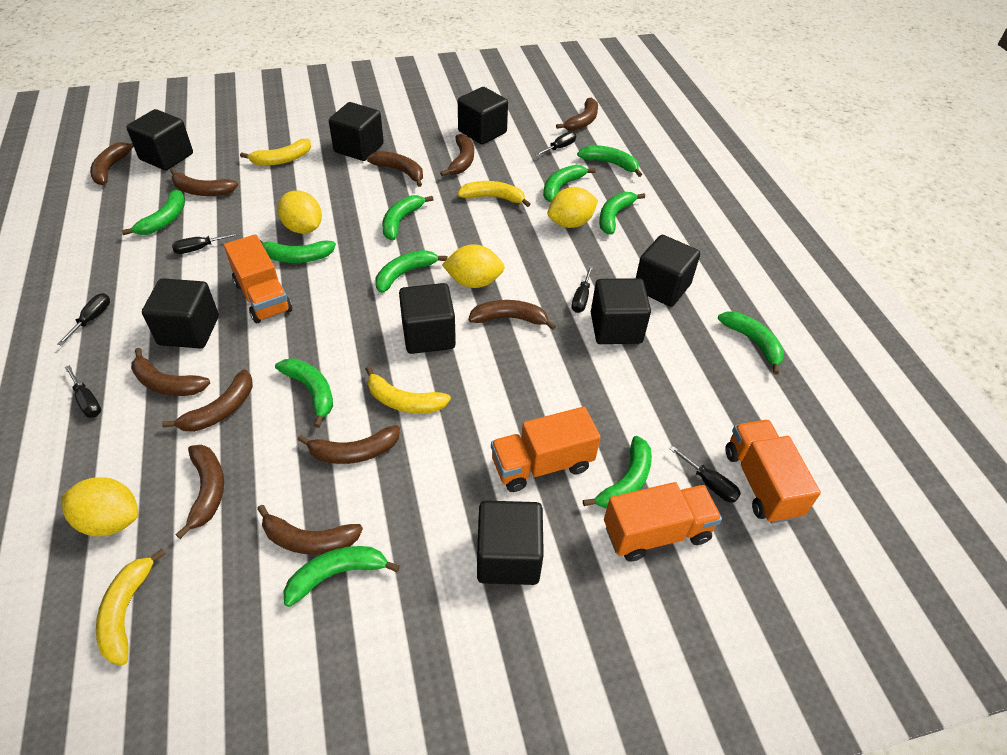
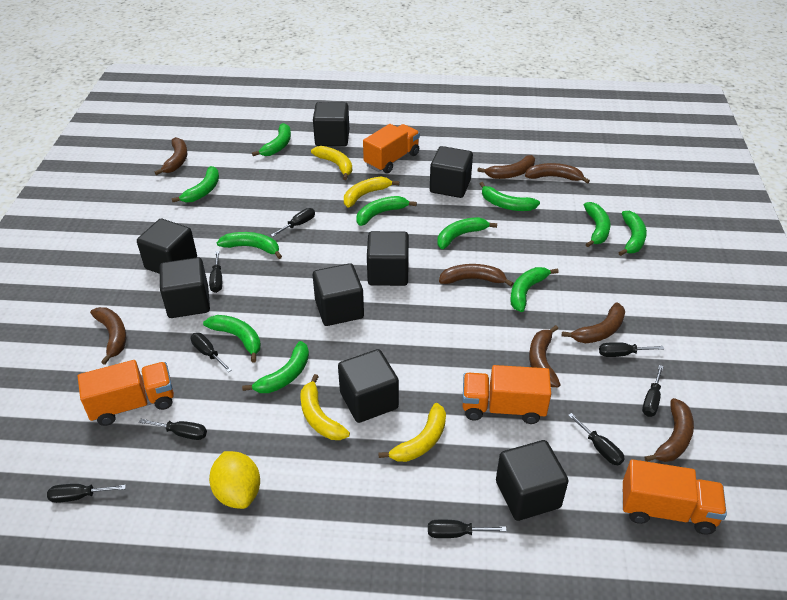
black screwdriver: 6 -> 9
brown banana: 11 -> 8
yellow lemon: 4 -> 1

